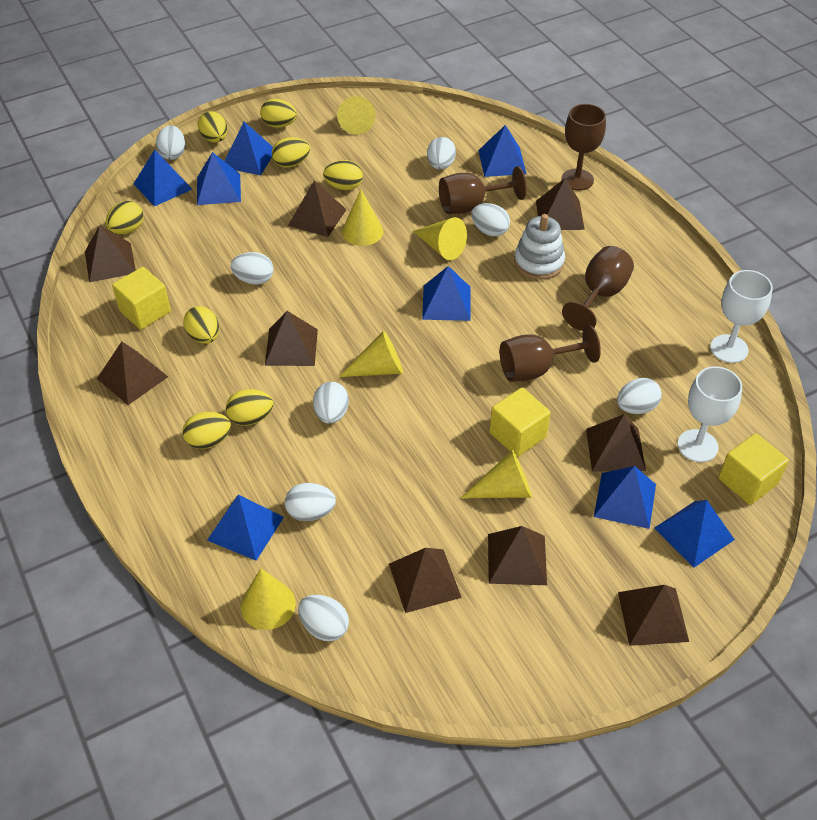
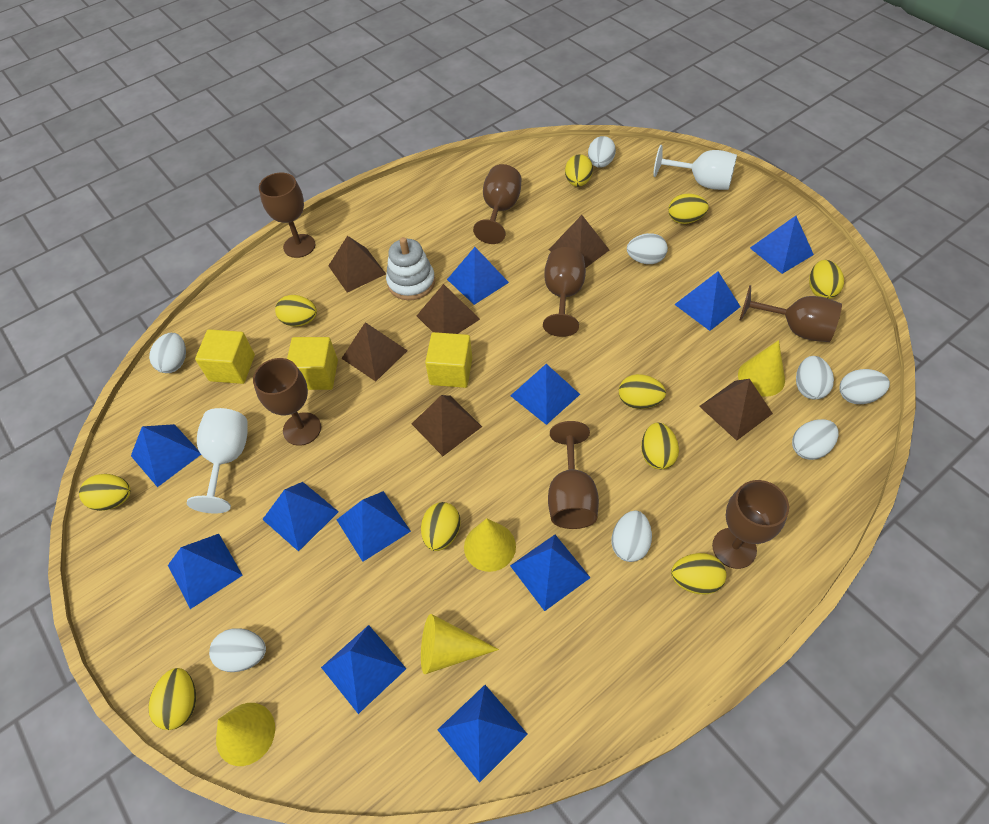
blue pyramid: 8 -> 11
brown goblet: 4 -> 7
brown pyramid: 9 -> 6
yellow cone: 6 -> 4
yellow egg: 8 -> 10

